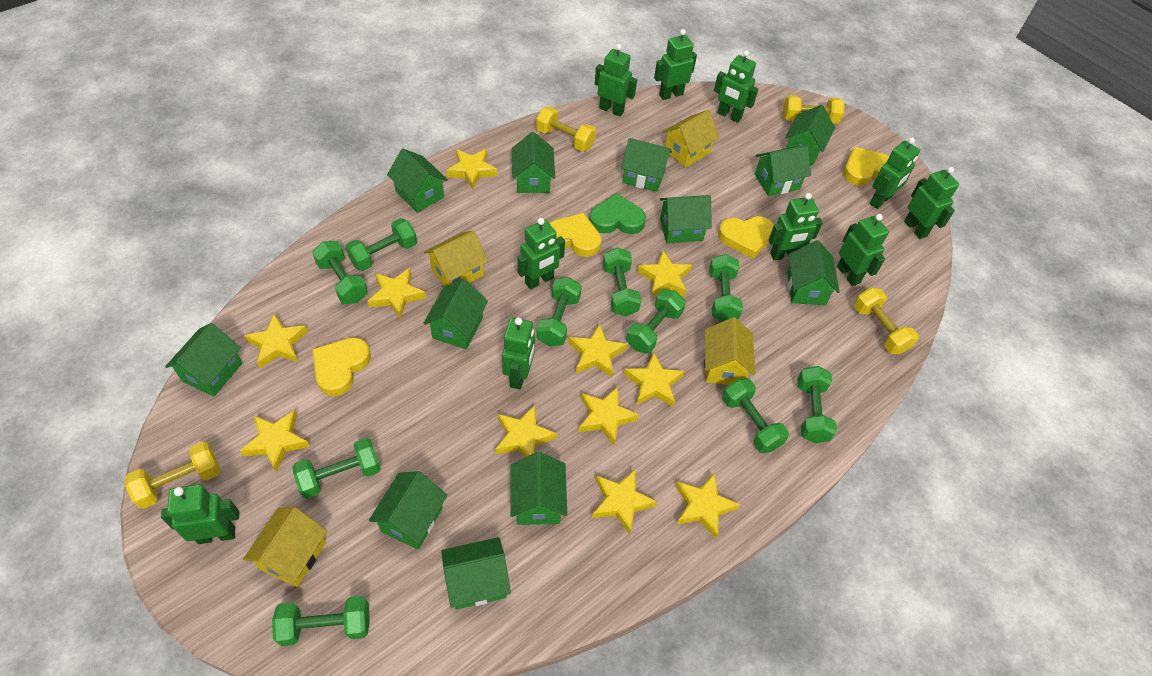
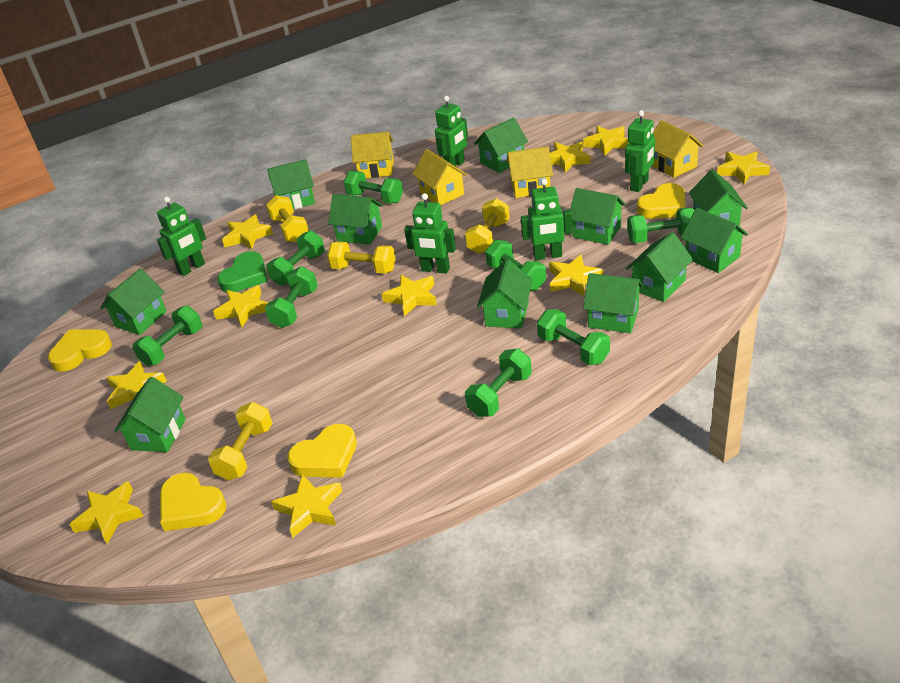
green dumbbell: 10 -> 8
green house: 12 -> 11
green robot: 10 -> 5
yellow star: 11 -> 10

